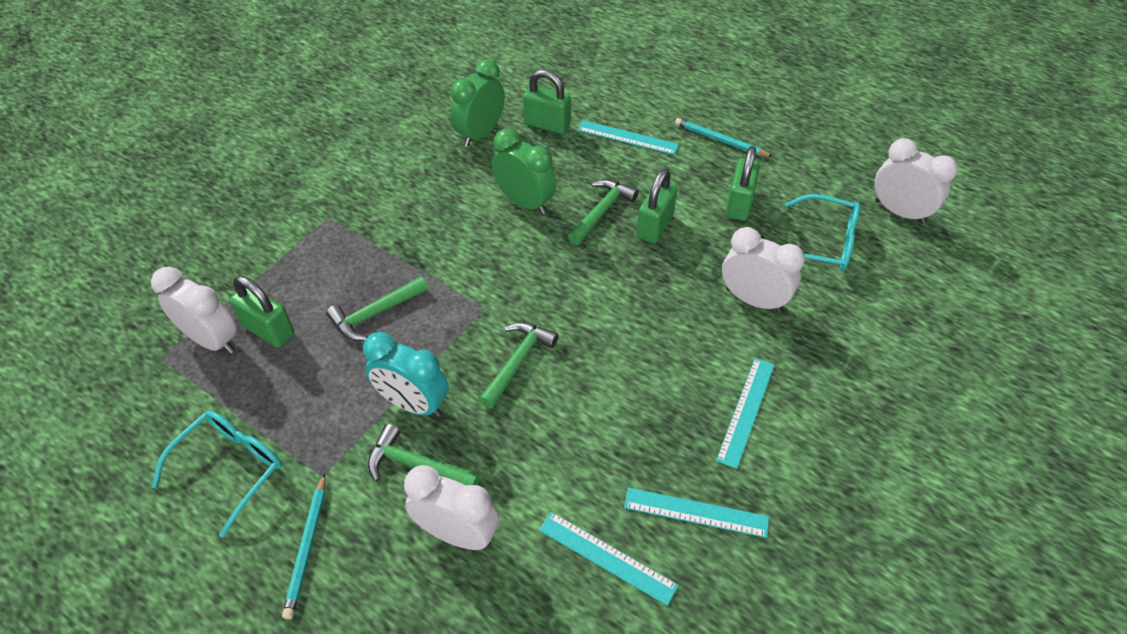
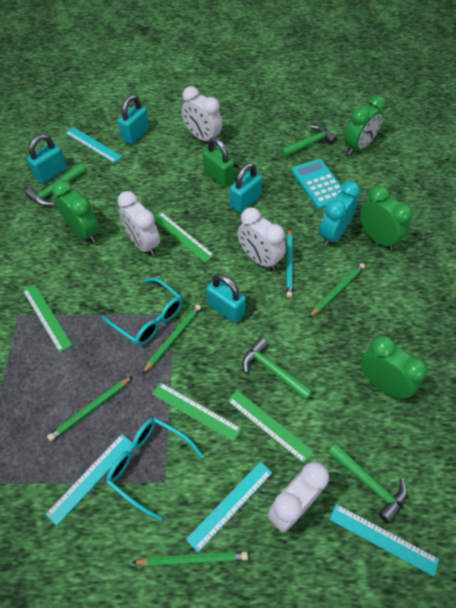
green clock: 2 -> 4
green padlock: 4 -> 1
green pencil: 0 -> 4
green ruler: 0 -> 4
turquoise calculator: 0 -> 1
turquoise padlock: 0 -> 4
turquoise pencil: 2 -> 1

